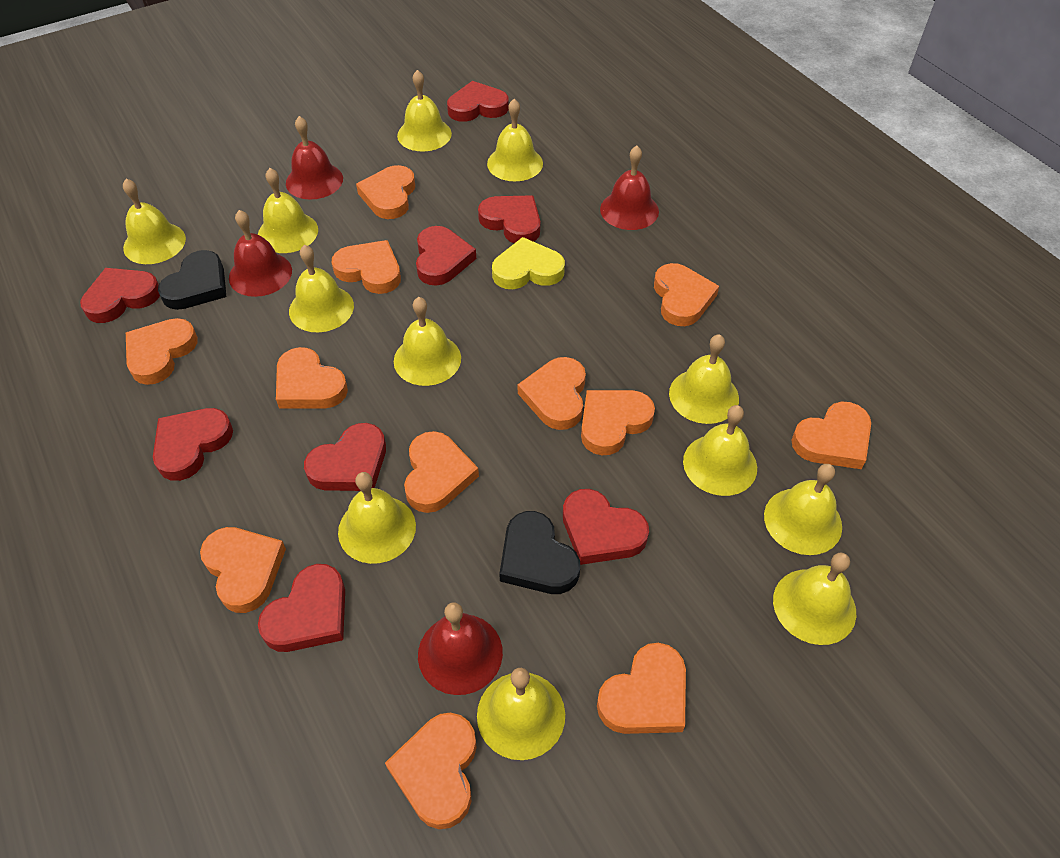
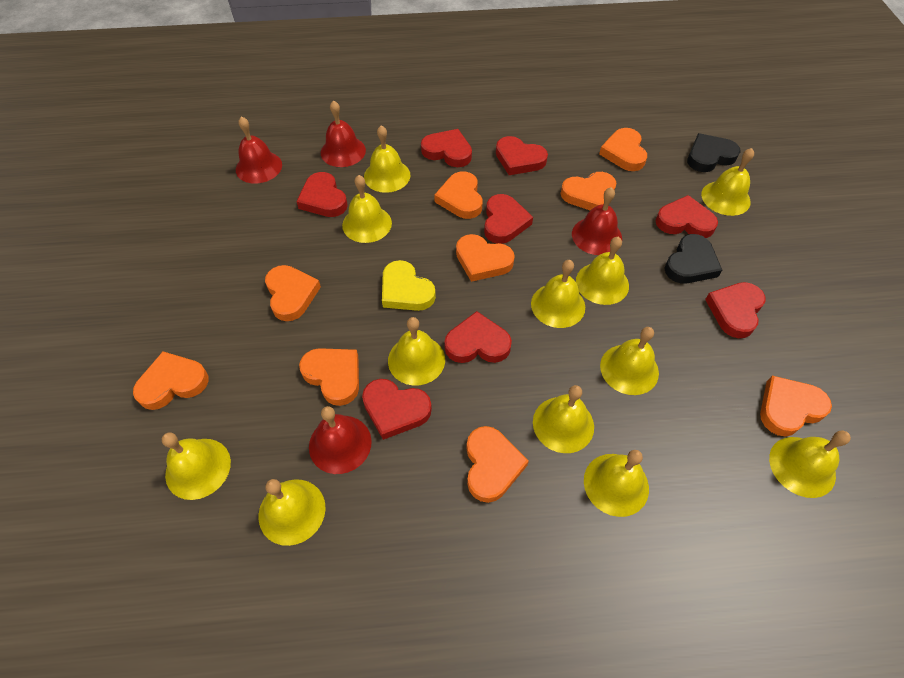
orange heart: 12 -> 9

